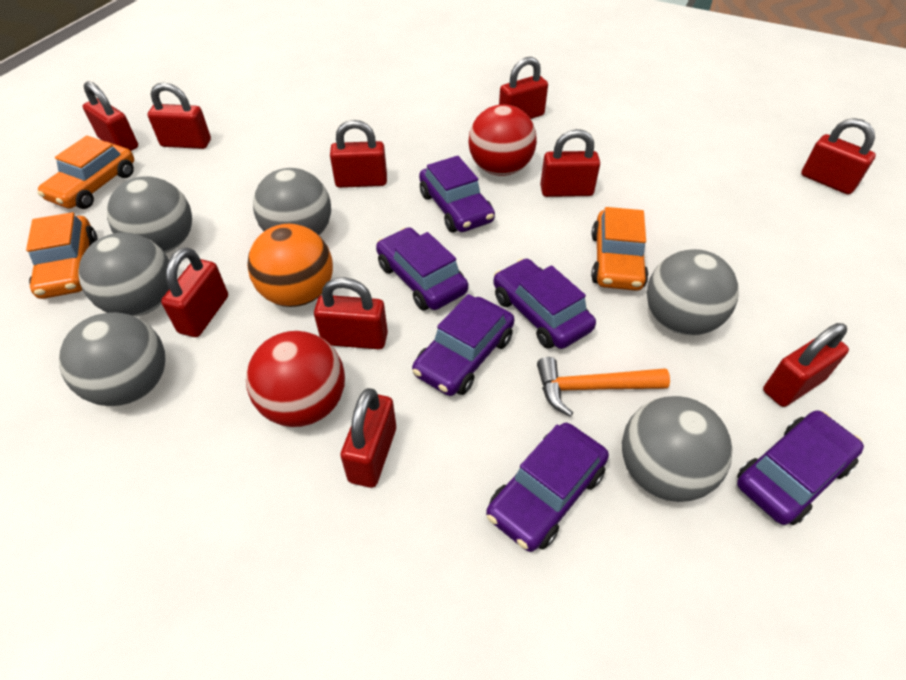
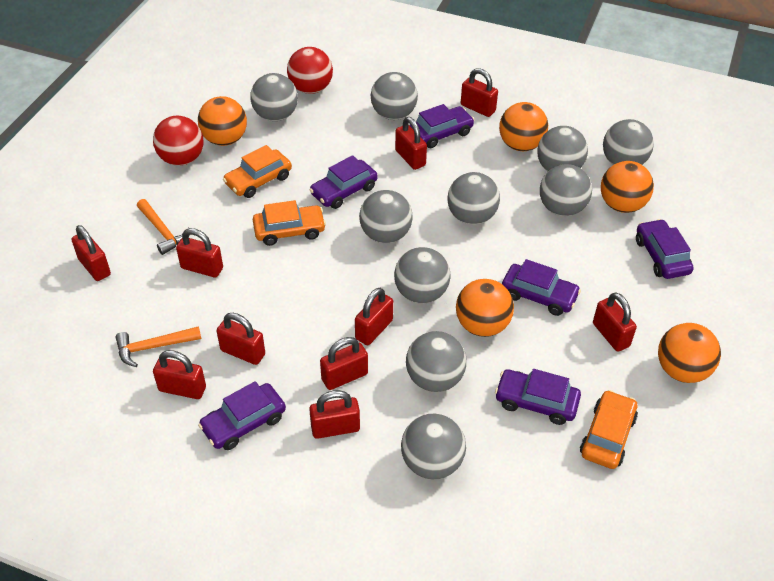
grey ball: 6 -> 10
orange ball: 1 -> 5
orange hammer: 1 -> 2

